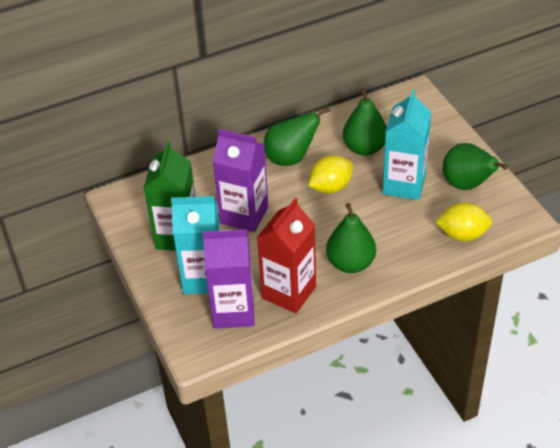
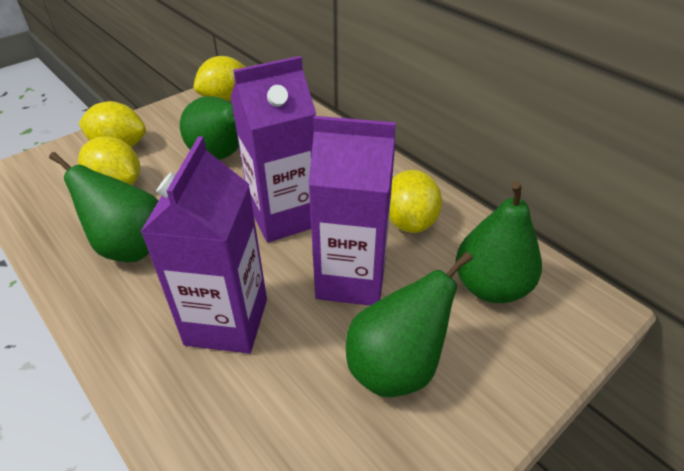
green carton: 1 -> 0
purple carton: 2 -> 3
red carton: 1 -> 0
turquoise carton: 2 -> 0
yellow lemon: 2 -> 4

